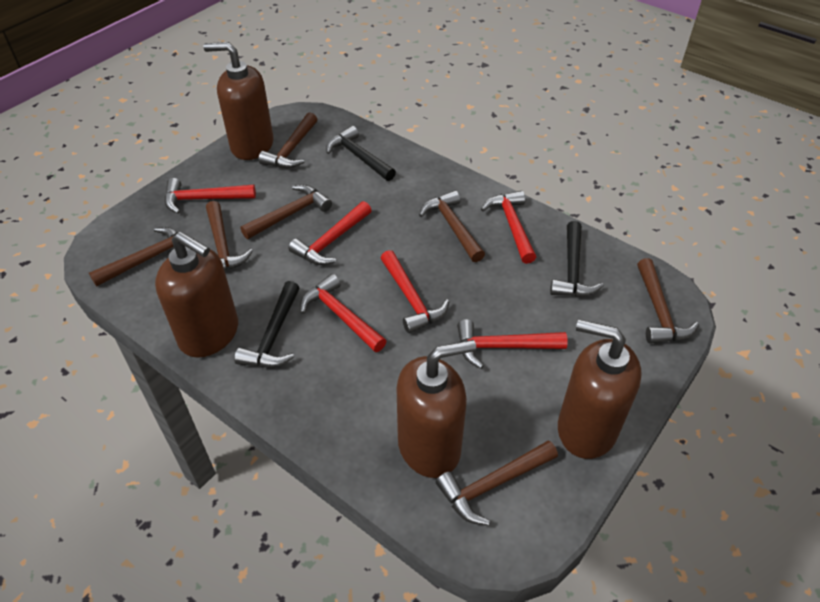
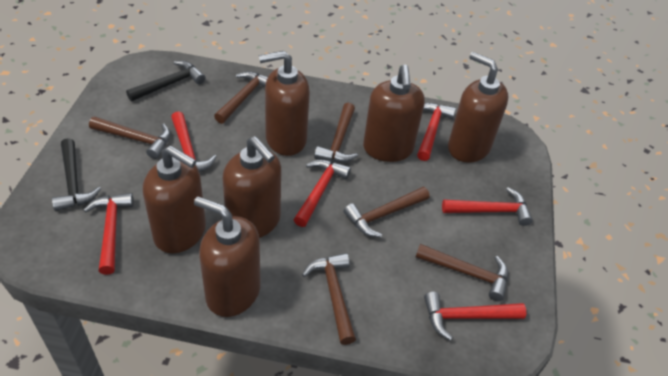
black hammer: 3 -> 2
brown hammer: 7 -> 6
brown soap dispenser: 4 -> 6

